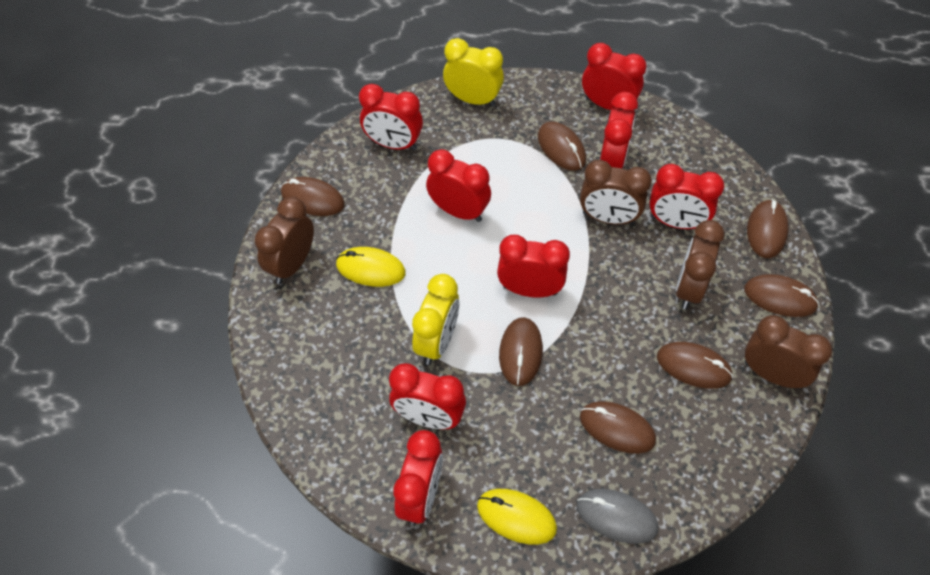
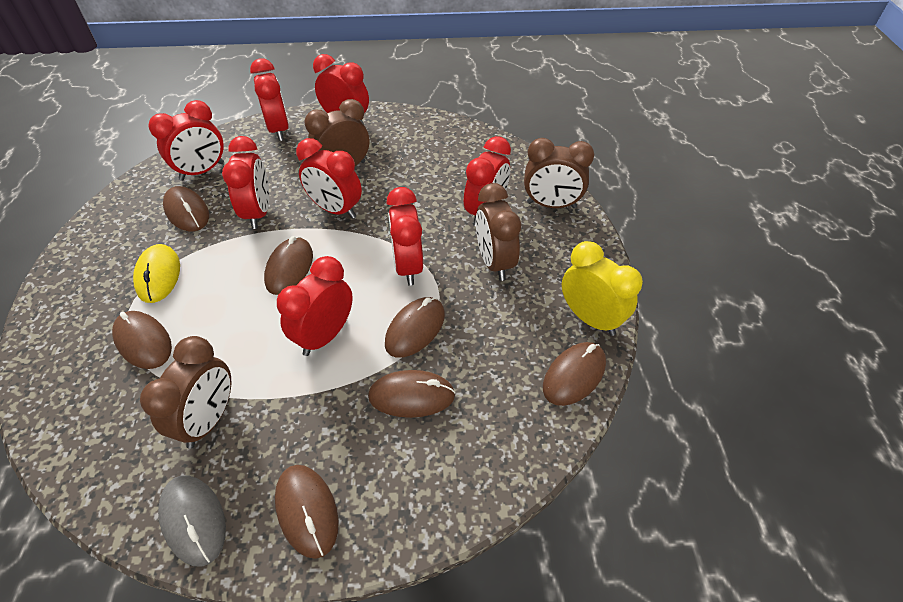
yellow clock: 2 -> 1
yellow mouse: 2 -> 1

